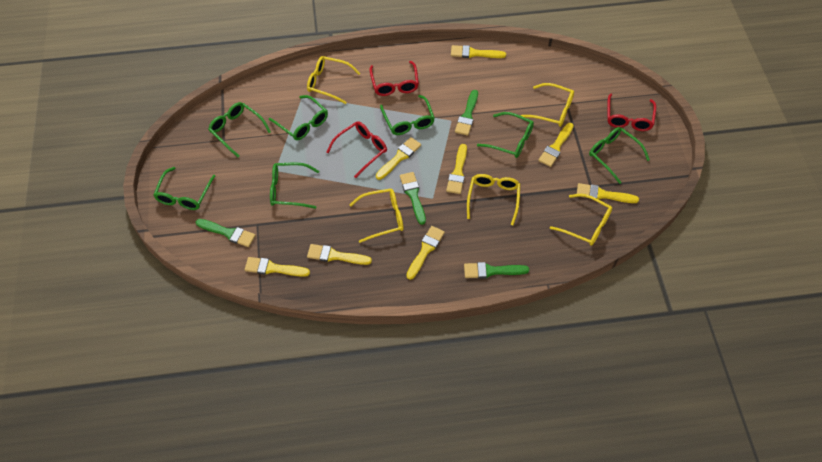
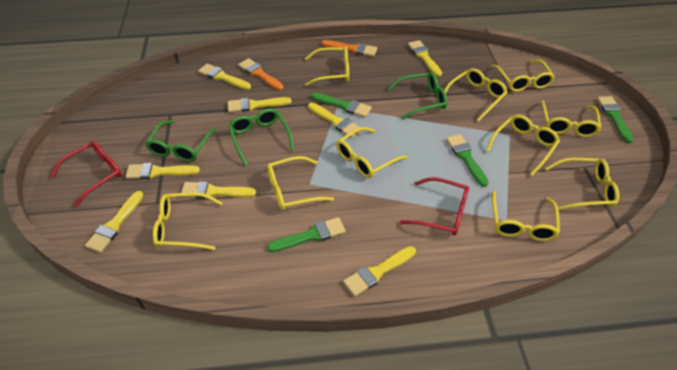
green glasses: 7 -> 3
orange brush: 0 -> 2
red glasses: 3 -> 2
yellow glasses: 5 -> 10

